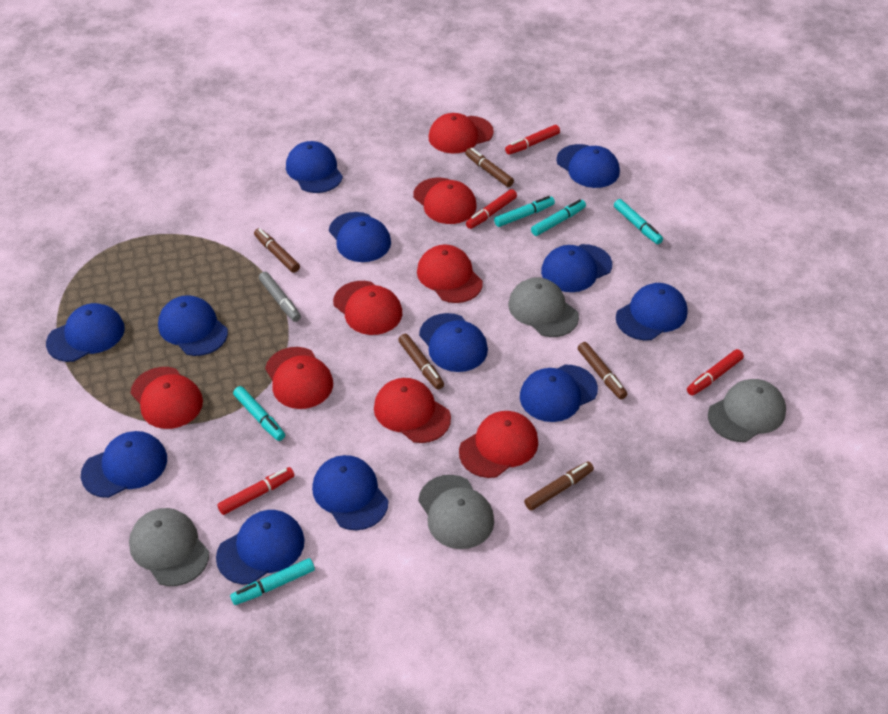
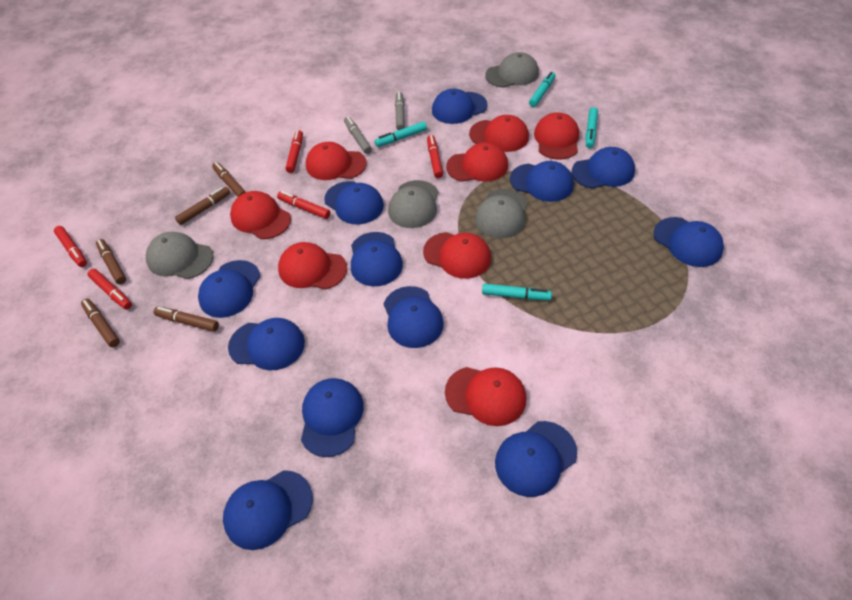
grey marker: 1 -> 2
red marker: 4 -> 5
turquoise marker: 5 -> 4

